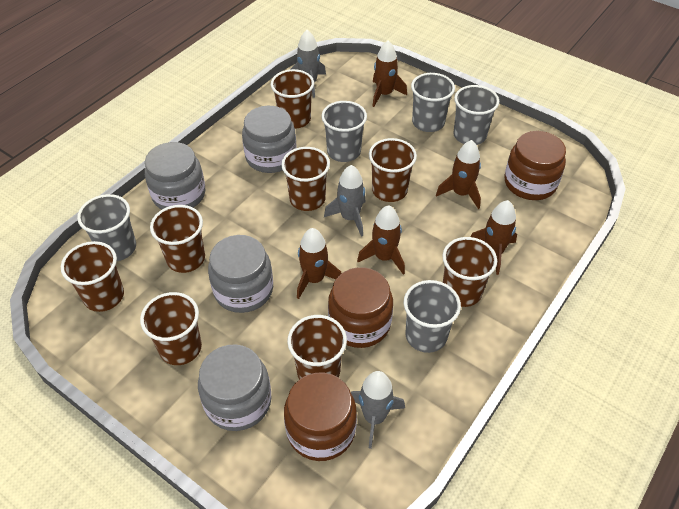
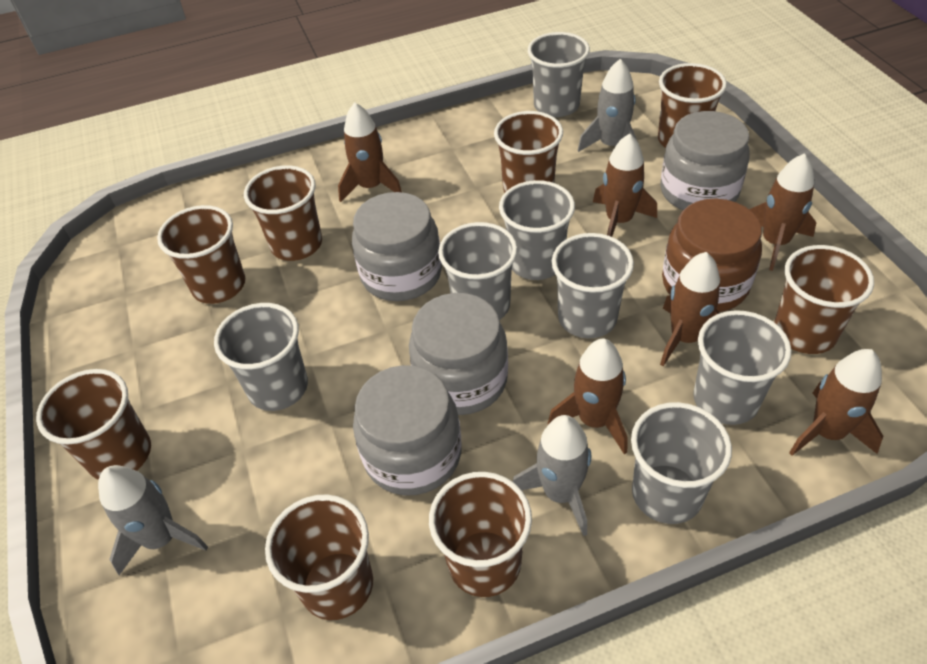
brown jar: 3 -> 1
brown rocket: 5 -> 6
grey cup: 5 -> 7

